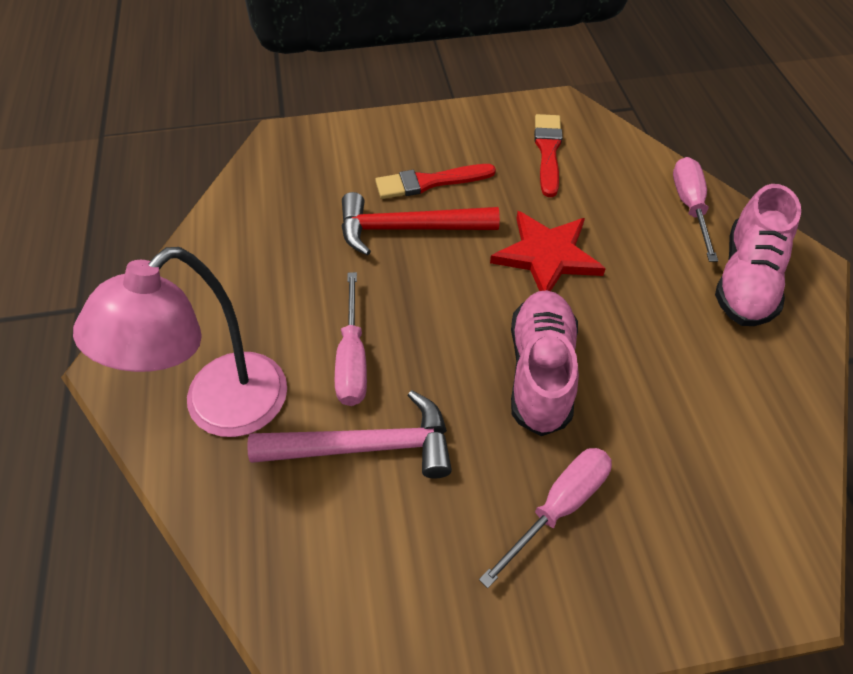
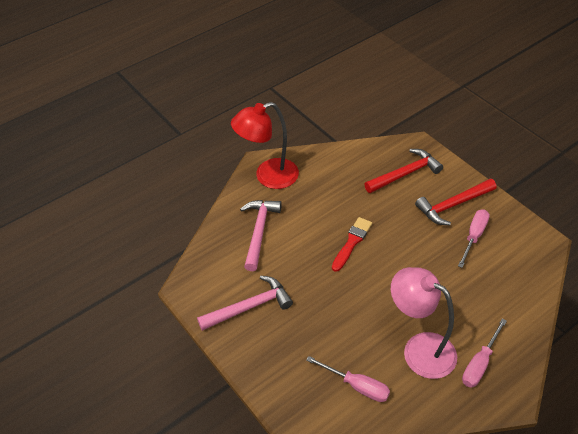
pink hammer: 1 -> 2
pink shoe: 2 -> 0
red brush: 2 -> 1
red hammer: 1 -> 2
red lamp: 0 -> 1
red star: 1 -> 0

